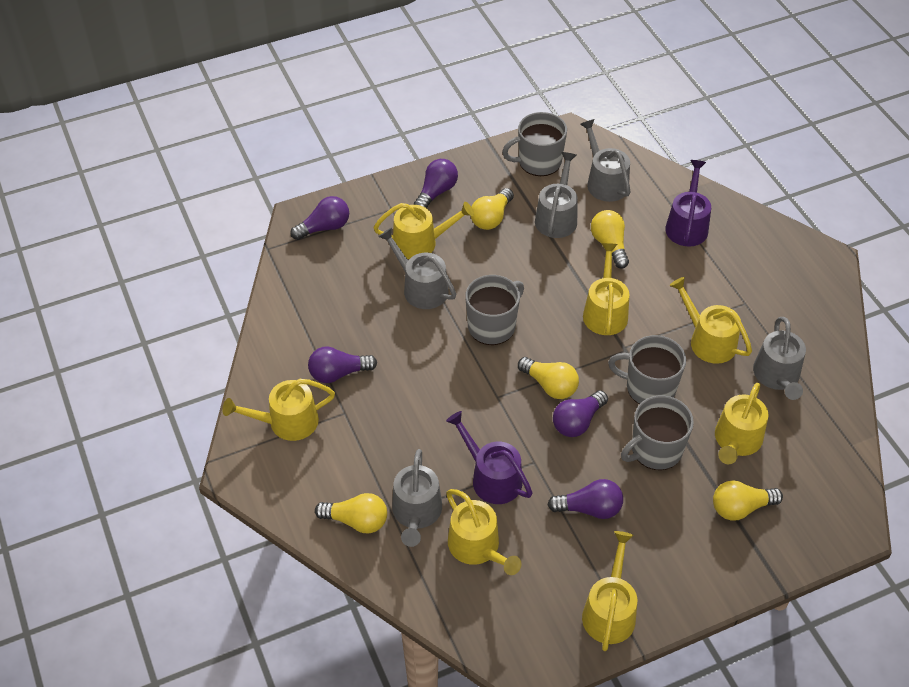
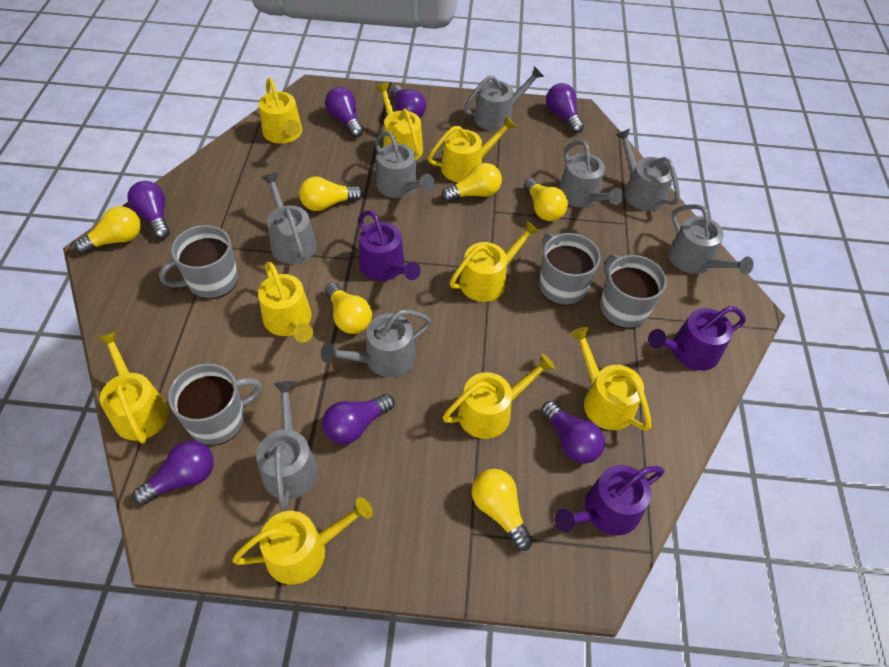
grey watering can: 5 -> 8
purple light bulb: 5 -> 7
purple watering can: 2 -> 3
yellow light bulb: 5 -> 6
yellow watering can: 7 -> 9

